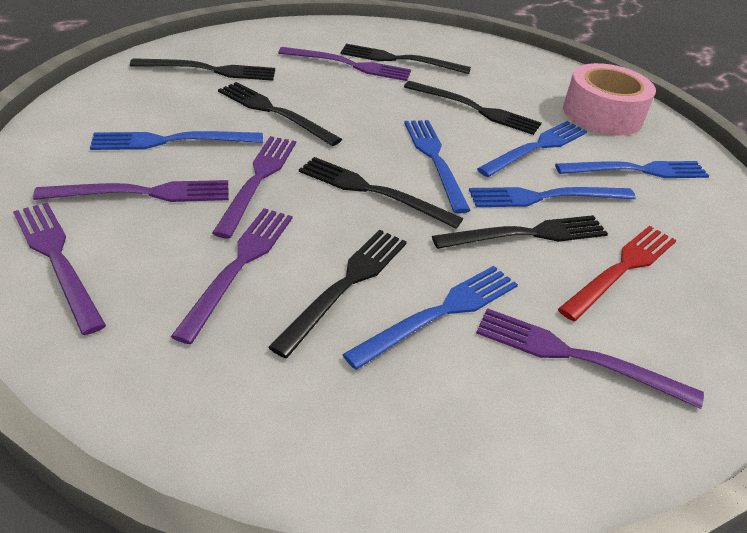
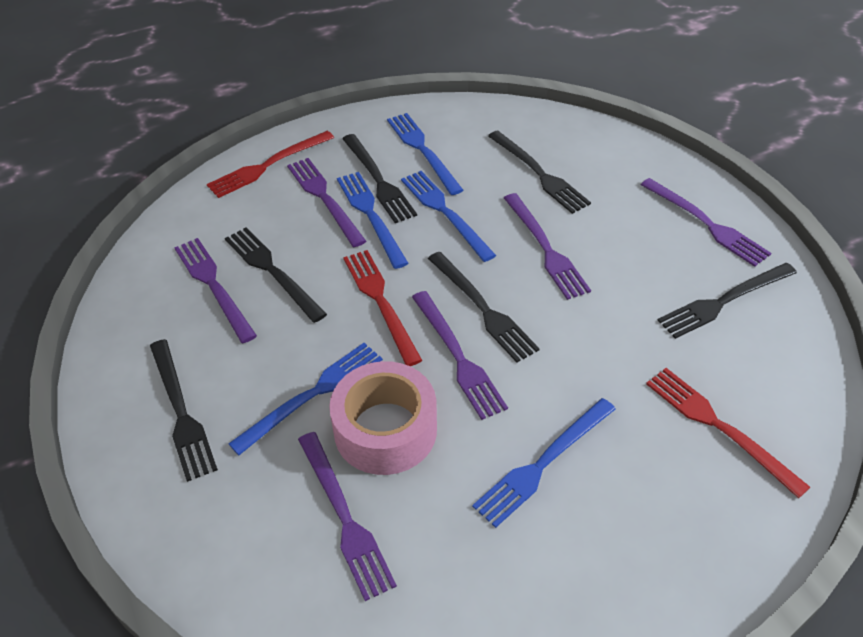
black fork: 7 -> 6
blue fork: 6 -> 5
red fork: 1 -> 3

